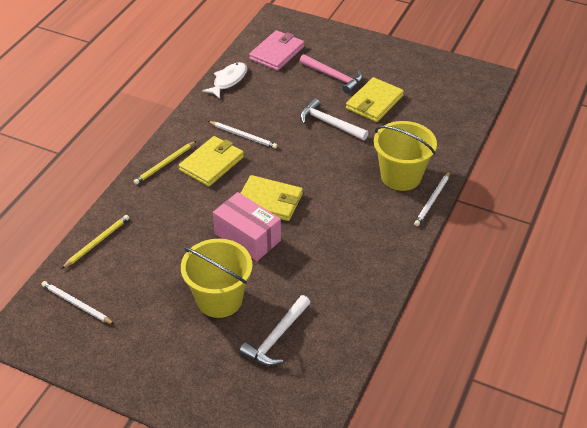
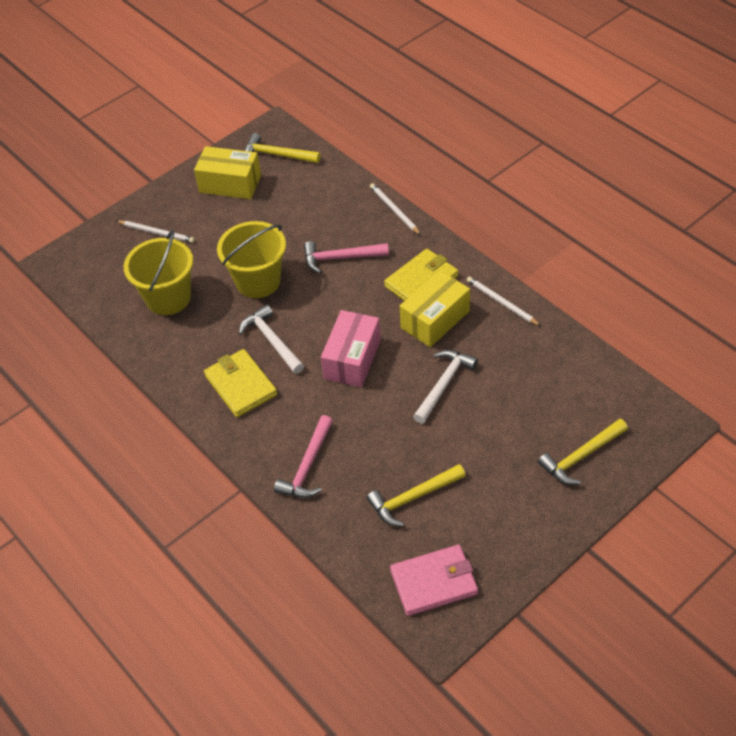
pink hammer: 1 -> 2
white fish: 1 -> 0
yellow box: 0 -> 2
yellow hammer: 0 -> 3
yellow pencil: 2 -> 0
yellow wallet: 3 -> 2

